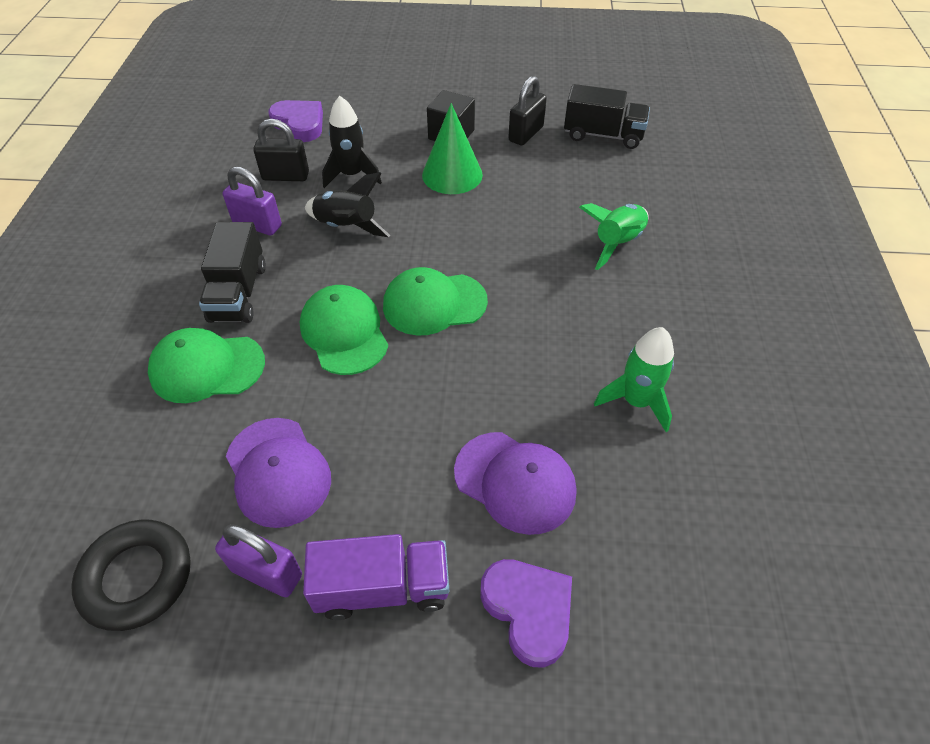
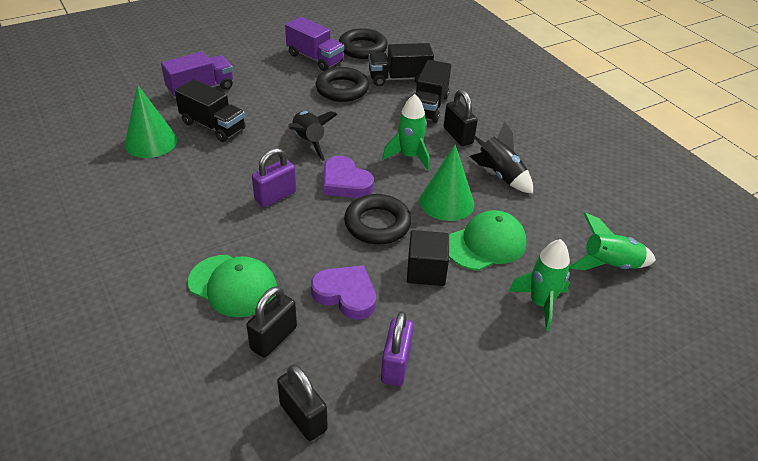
black padlock: 2 -> 3
black ring: 1 -> 3
black truck: 2 -> 3
green cap: 3 -> 2
green cone: 1 -> 2
green rocket: 2 -> 3
purple cap: 2 -> 0
purple truck: 1 -> 2

